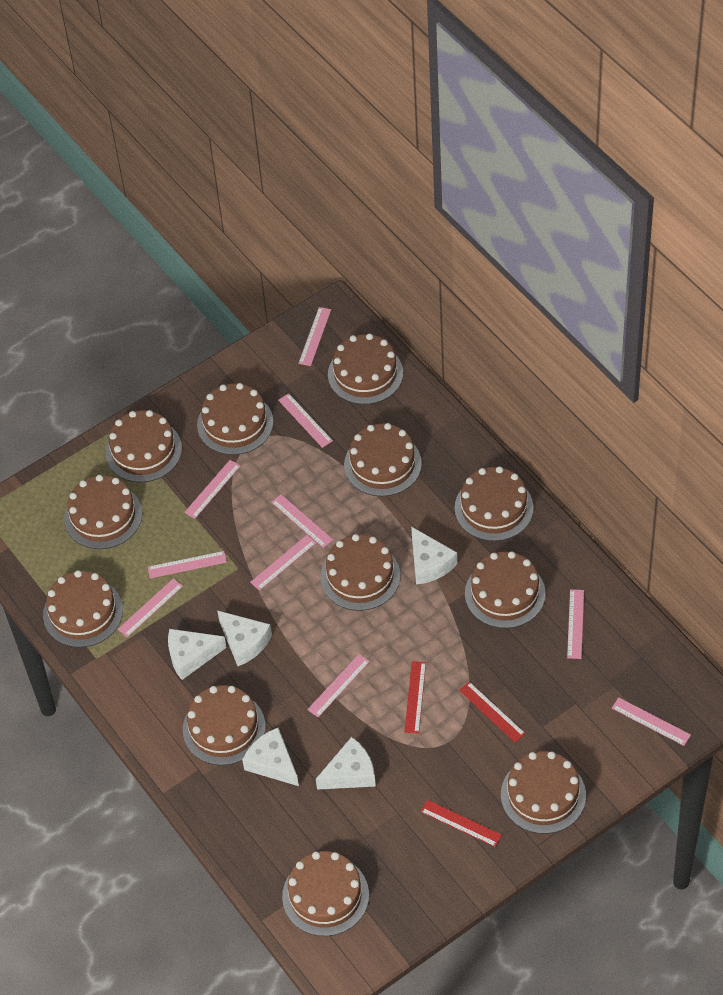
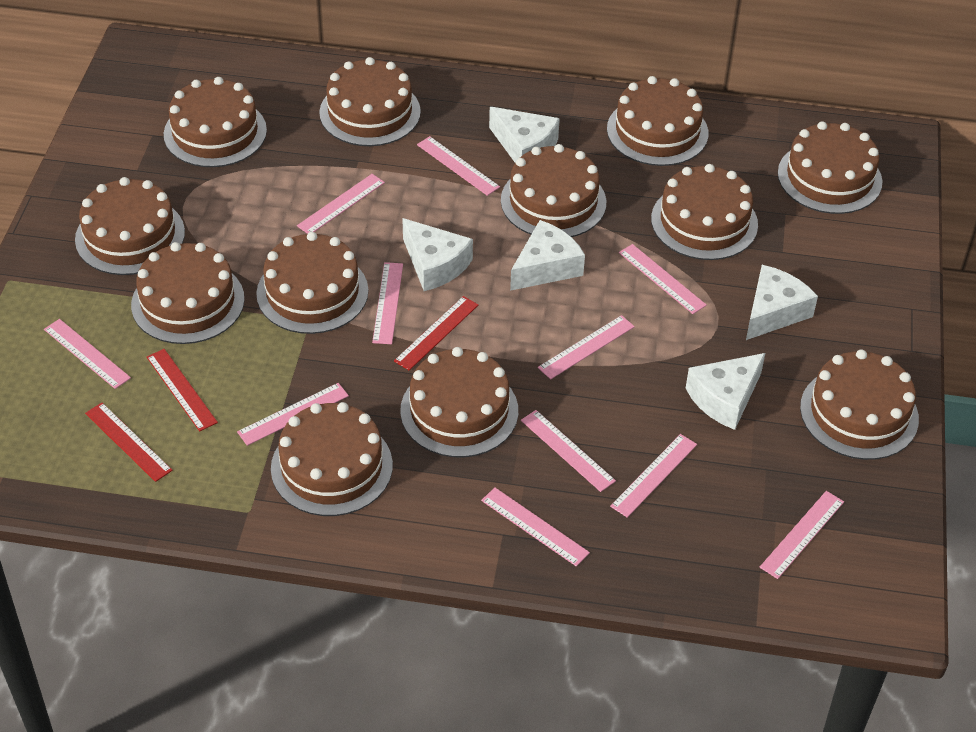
pink ruler: 10 -> 11

